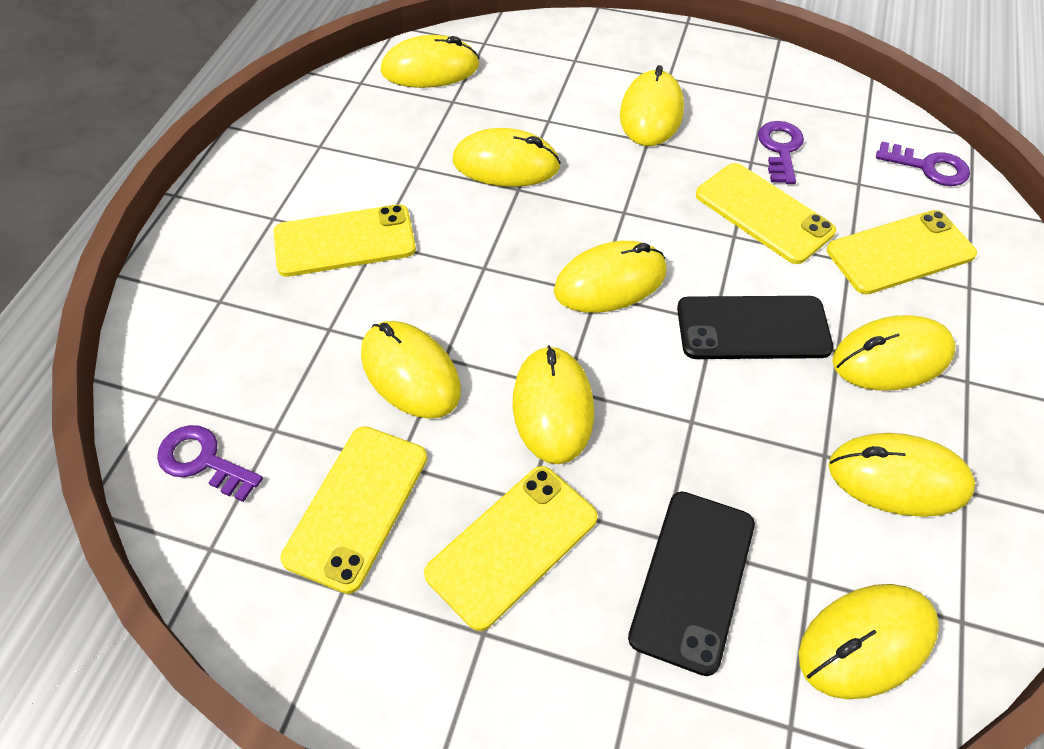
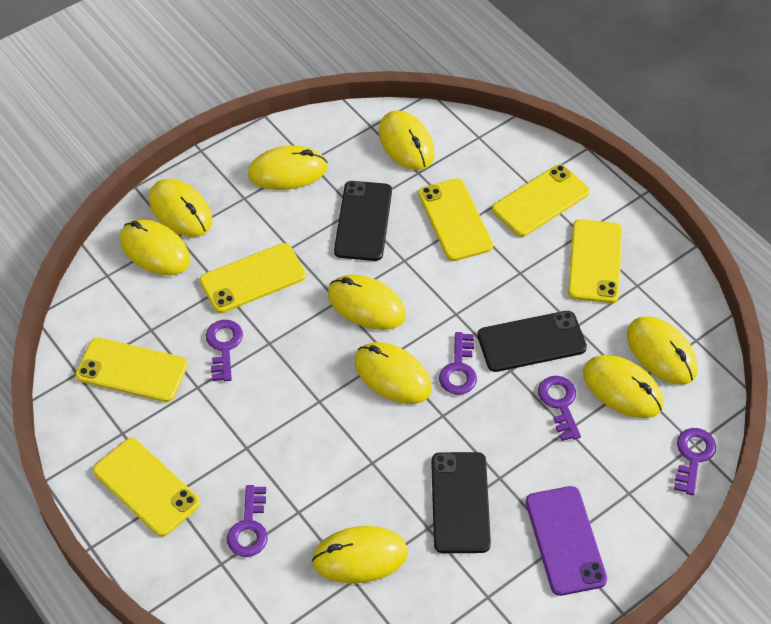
black phone: 2 -> 3
purple key: 3 -> 5
purple phone: 0 -> 1
yellow phone: 5 -> 6

